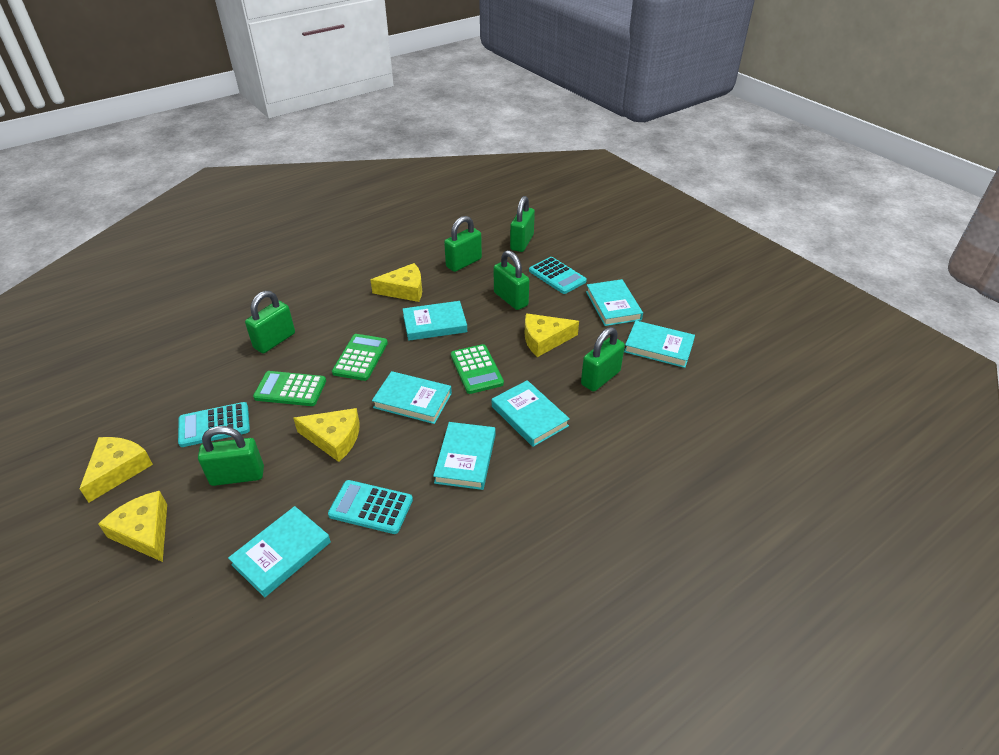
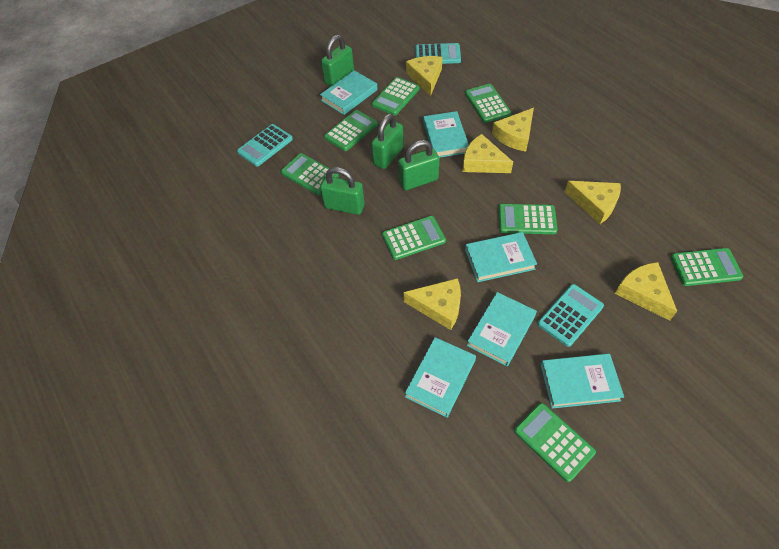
green calculator: 3 -> 8
green padlock: 6 -> 4
turquoise book: 7 -> 6
yellow cheese: 5 -> 6

